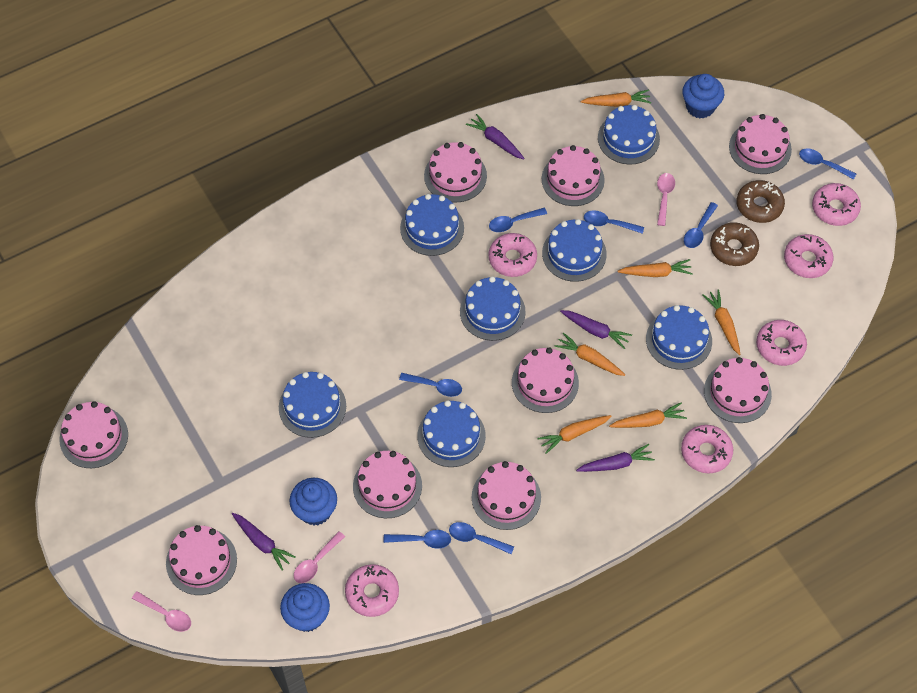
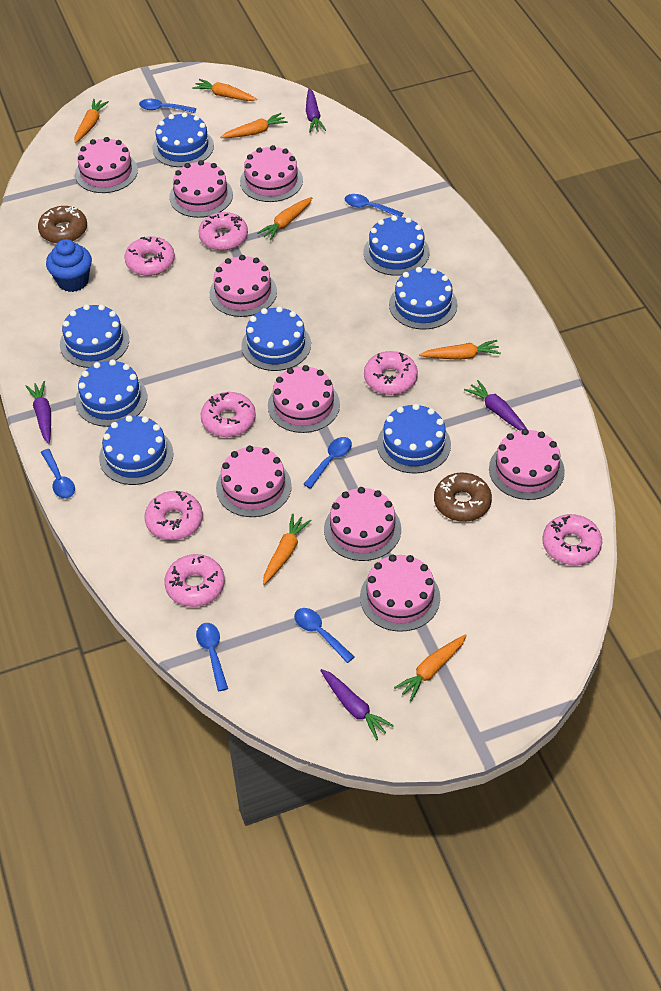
blue cake: 7 -> 8
blue cupcake: 3 -> 1
blue spoon: 7 -> 6
orange carrot: 6 -> 7
pink donut: 6 -> 7
pink spoon: 3 -> 0

